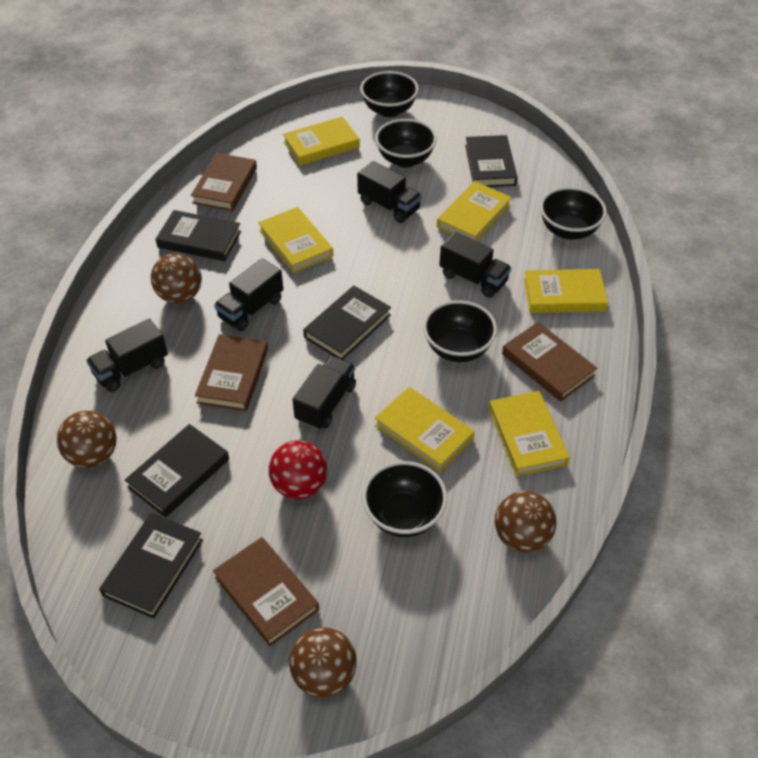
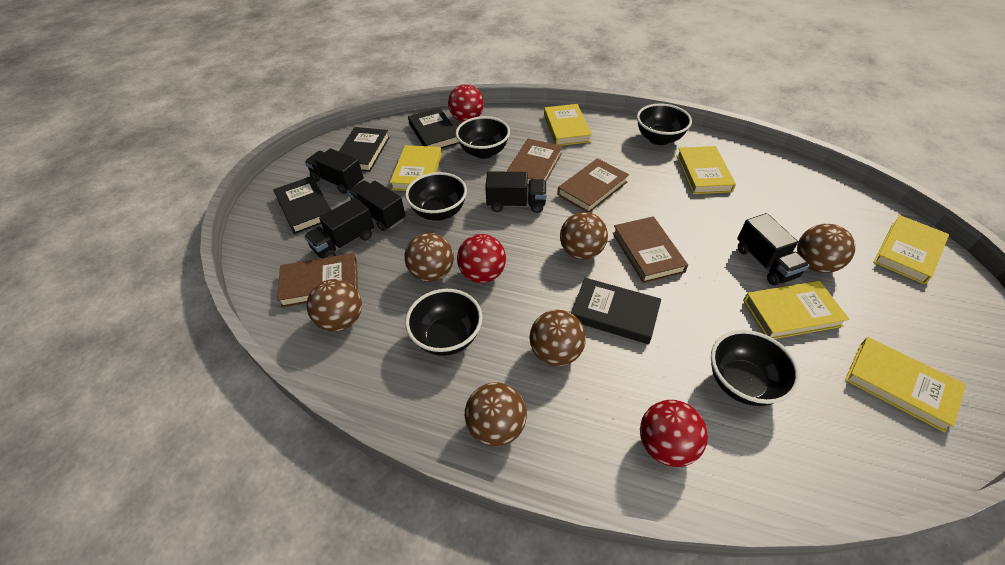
black book: 5 -> 4
brown ball: 4 -> 6
red ball: 1 -> 3

